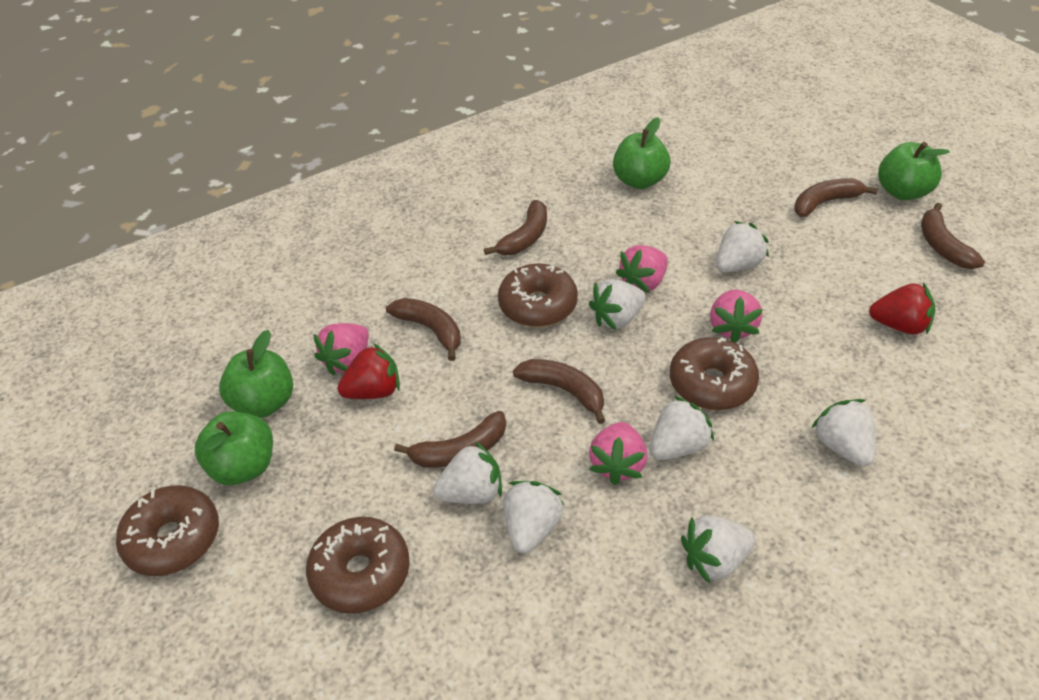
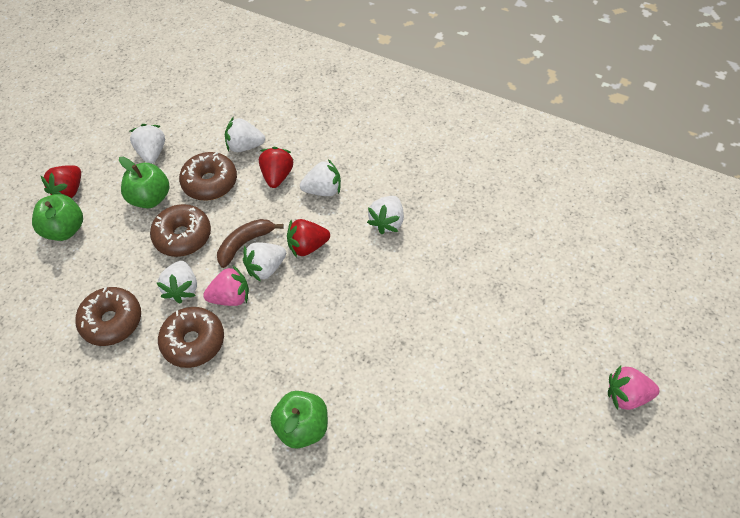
brown banana: 6 -> 1
green apple: 4 -> 3
pink strawberry: 4 -> 2
red strawberry: 2 -> 3
white strawberry: 7 -> 6

